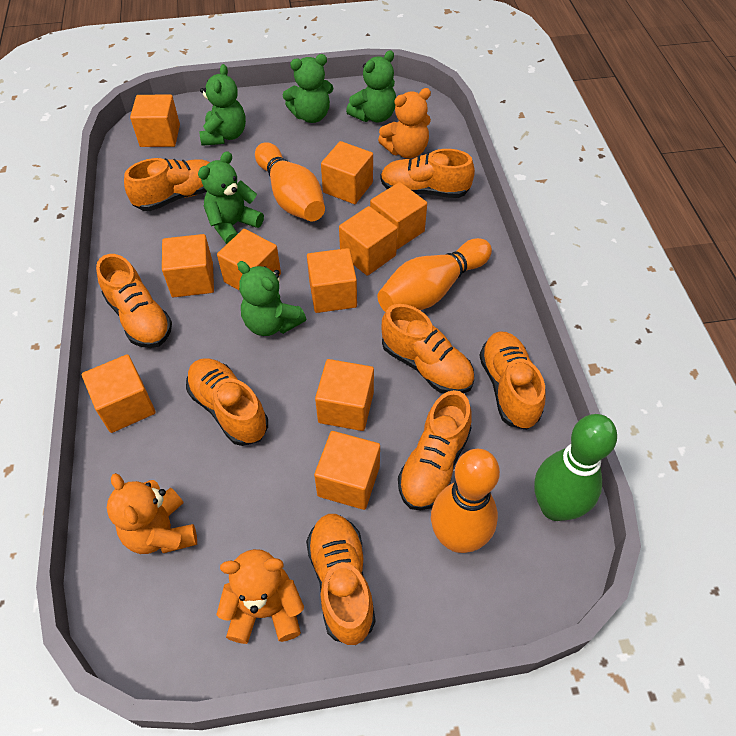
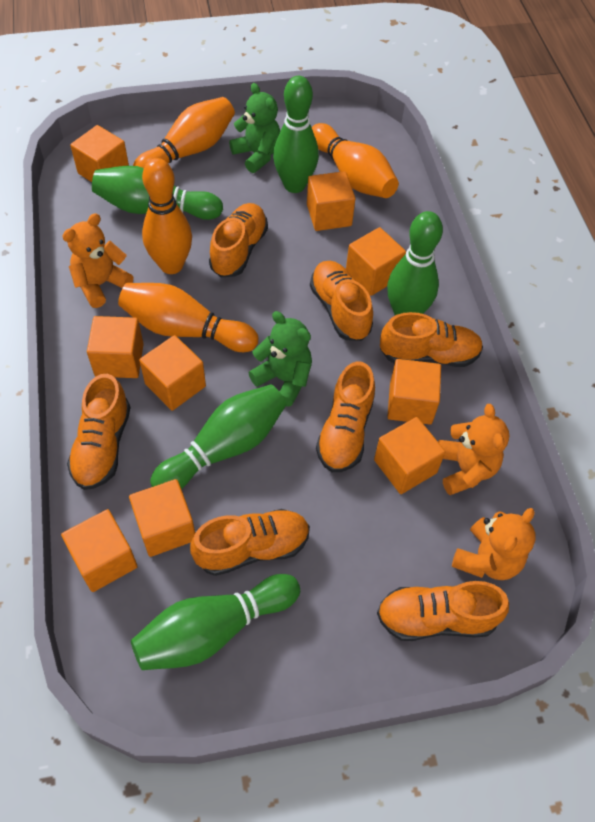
green bowling pin: 1 -> 5
green teddy bear: 5 -> 2
orange bowling pin: 3 -> 4
orange cube: 10 -> 9
orange shoe: 8 -> 7

